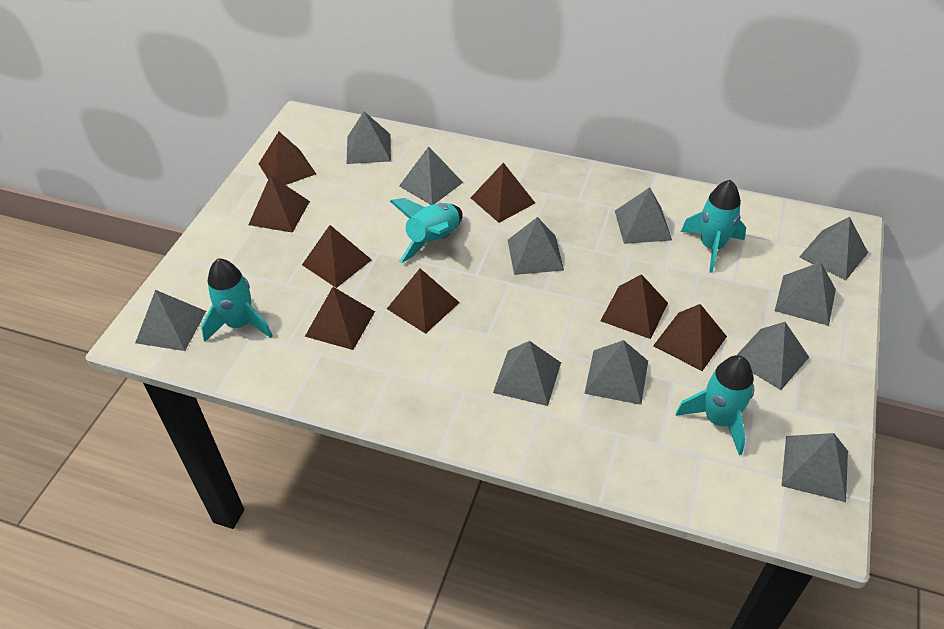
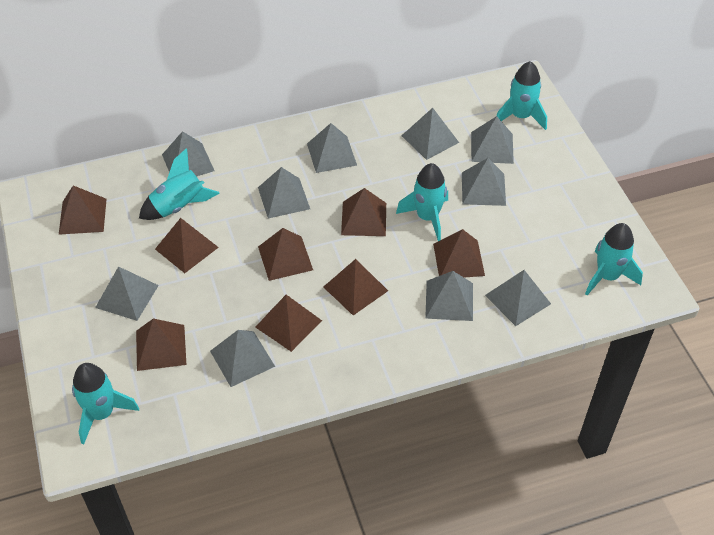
grey pyramid: 11 -> 10
turquoise rocket: 4 -> 5

